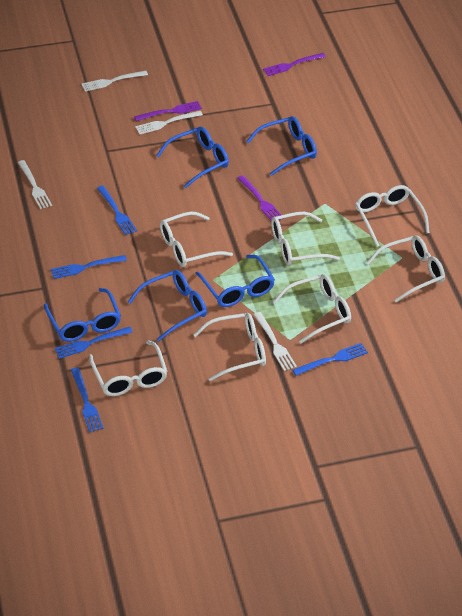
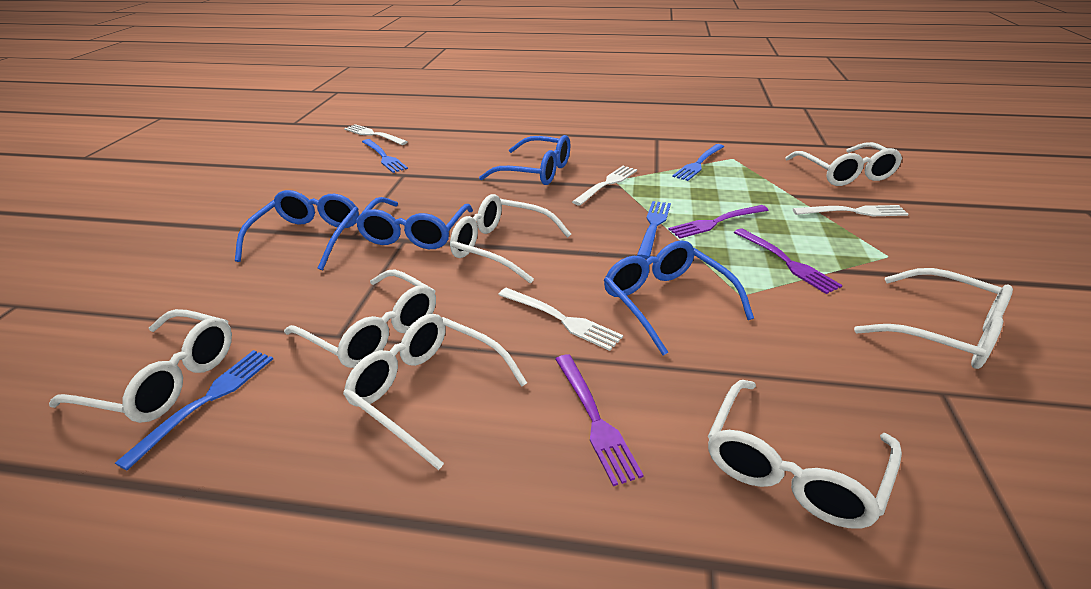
blue fork: 5 -> 4
blue glasses: 5 -> 4

